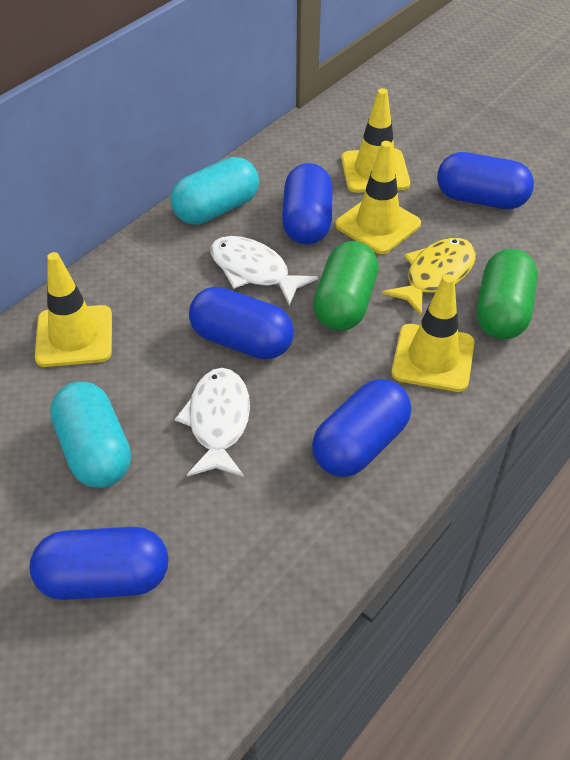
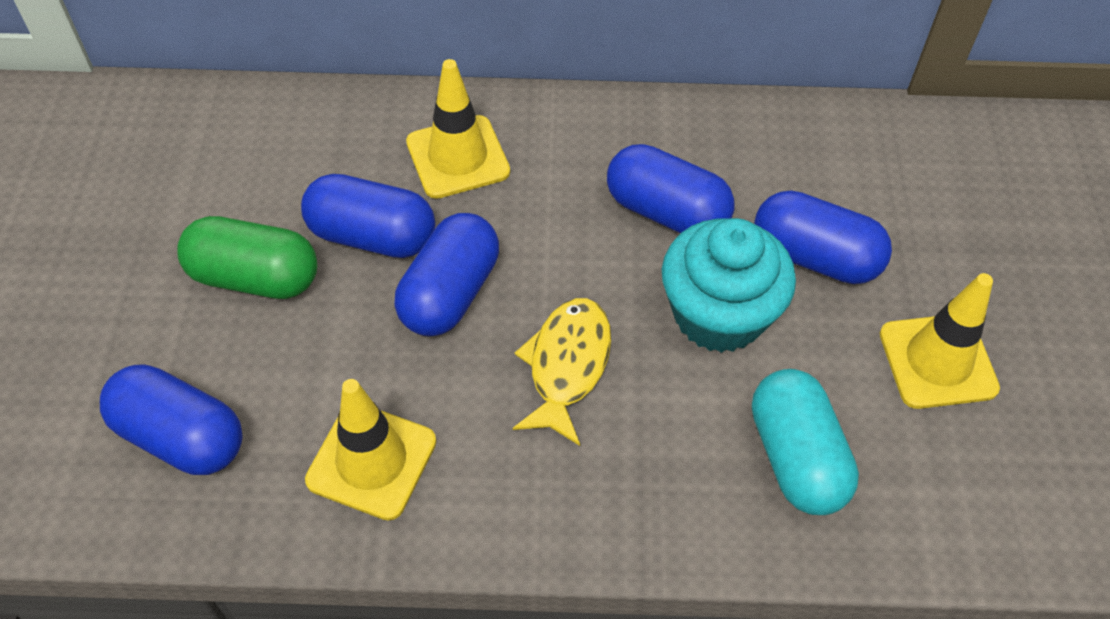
green capsule: 2 -> 1
turquoise capsule: 2 -> 1
turquoise cupcake: 0 -> 1
white fish: 2 -> 0
yellow traffic cone: 4 -> 3

